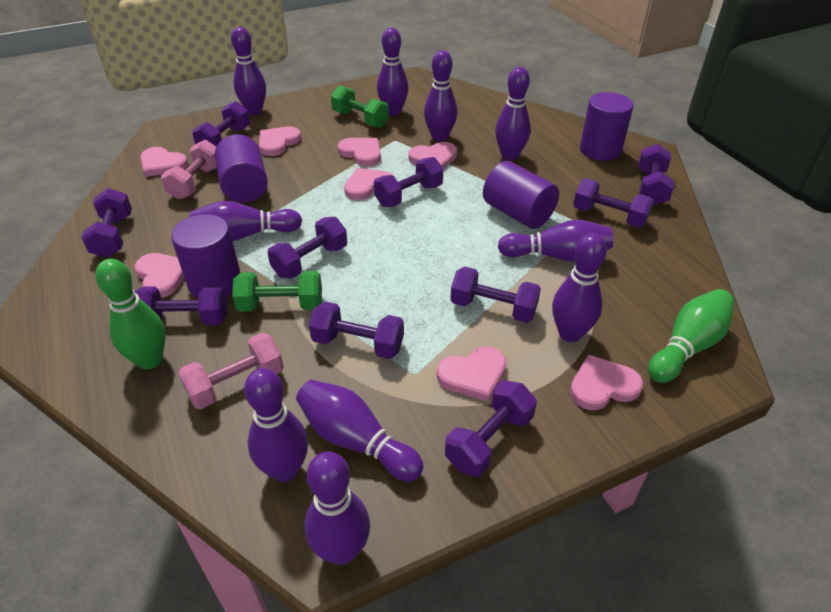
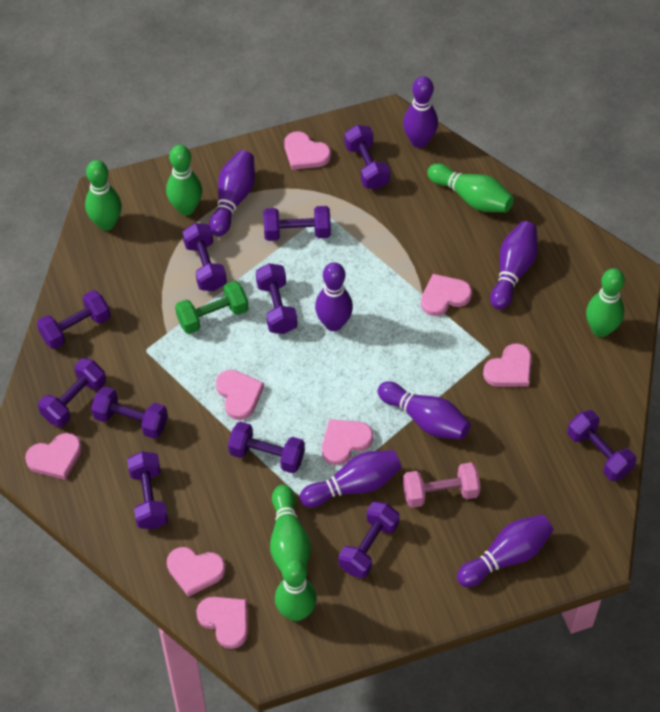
green bowling pin: 2 -> 6
green dumbbell: 2 -> 1
pink dumbbell: 2 -> 1
purple bowling pin: 10 -> 7
purple cylinder: 4 -> 0
purple dumbbell: 10 -> 11

